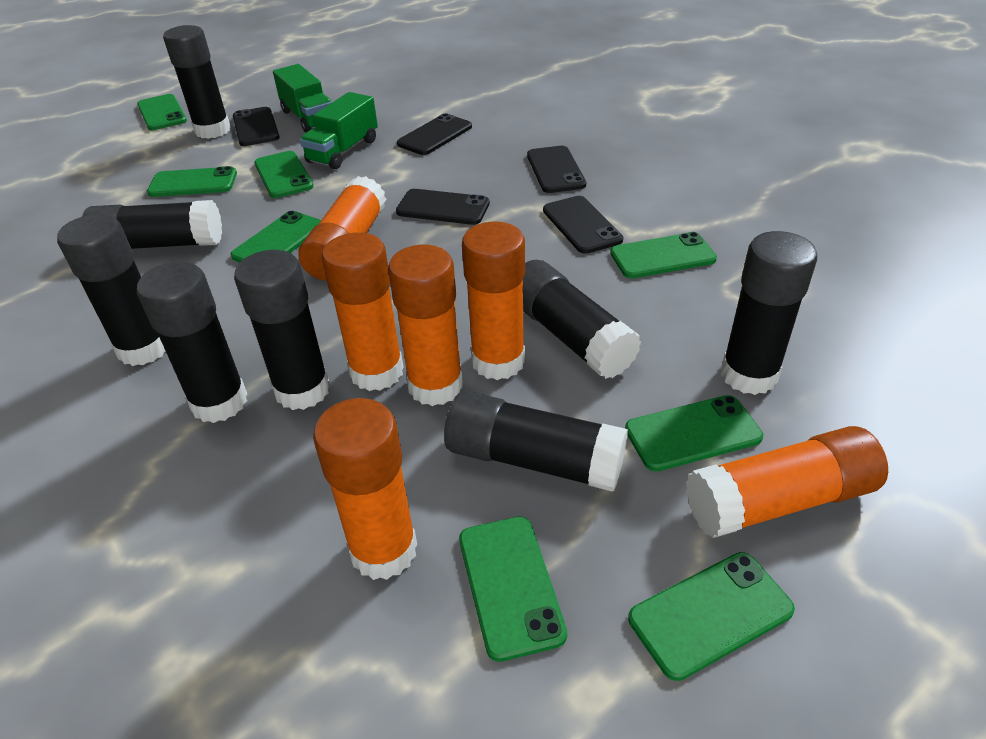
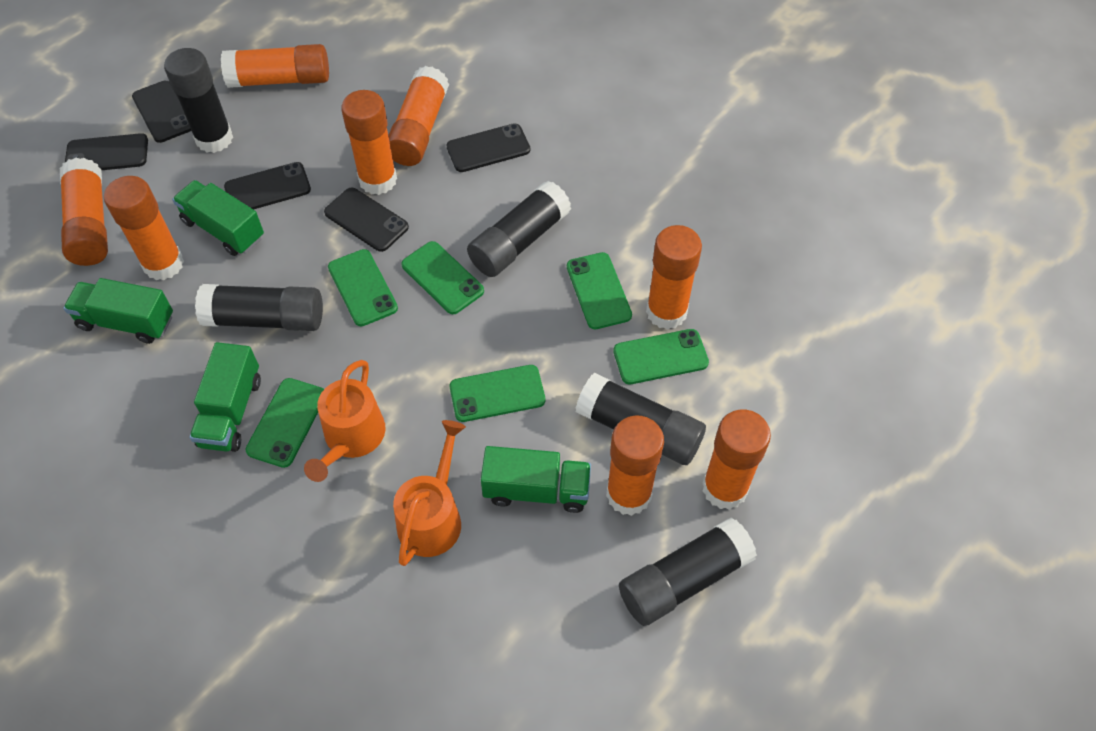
black glue stick: 8 -> 5
green phone: 8 -> 6
green truck: 2 -> 4
orange glue stick: 6 -> 8
orange watering can: 0 -> 2

